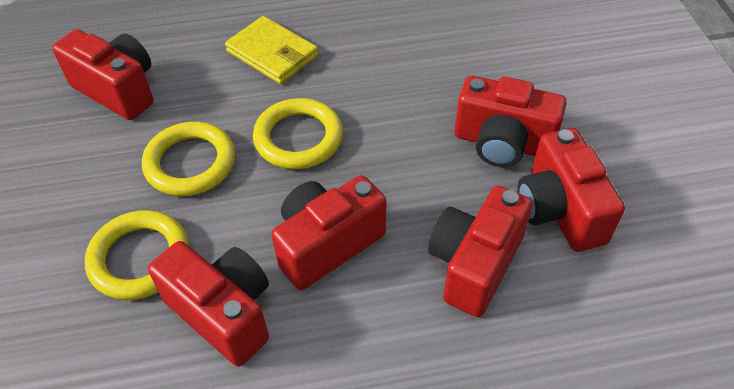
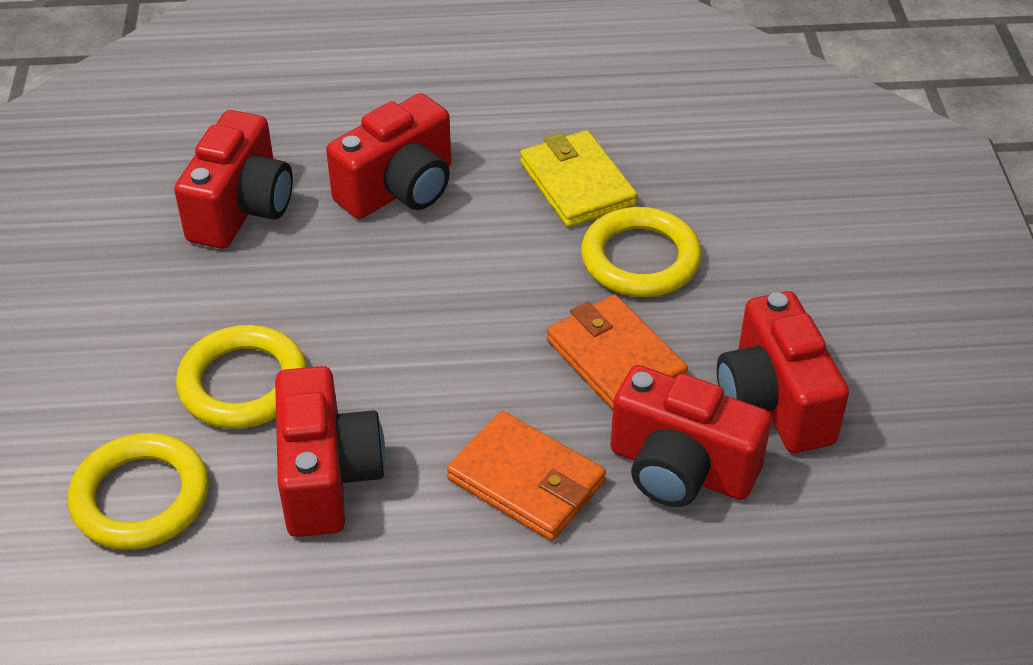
orange wallet: 0 -> 2
red camera: 6 -> 5

